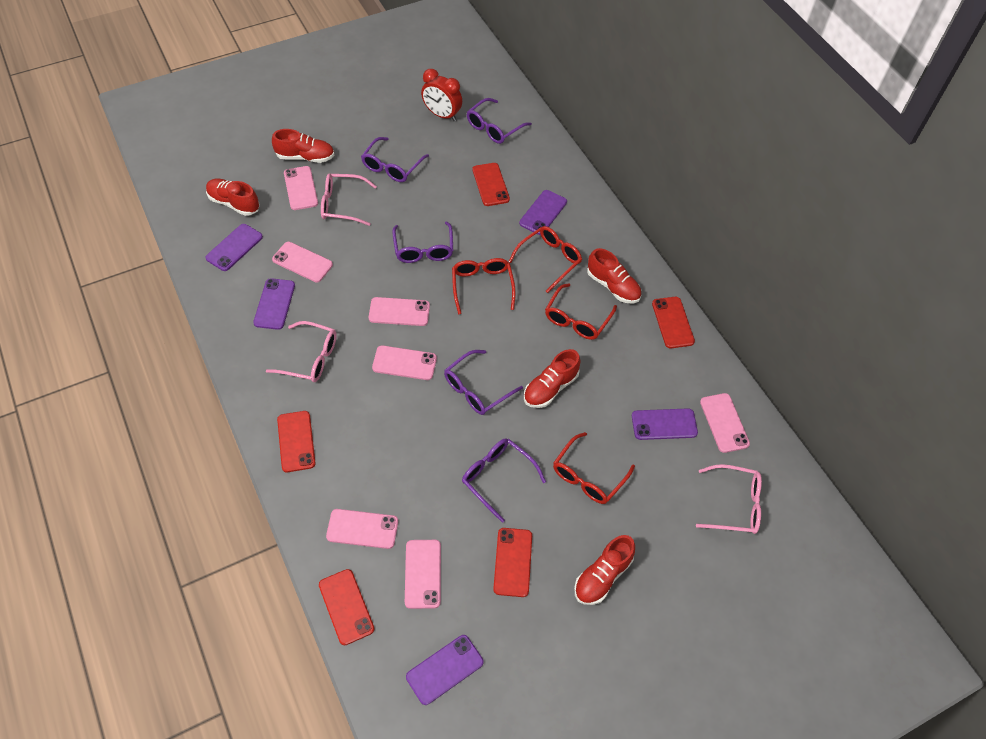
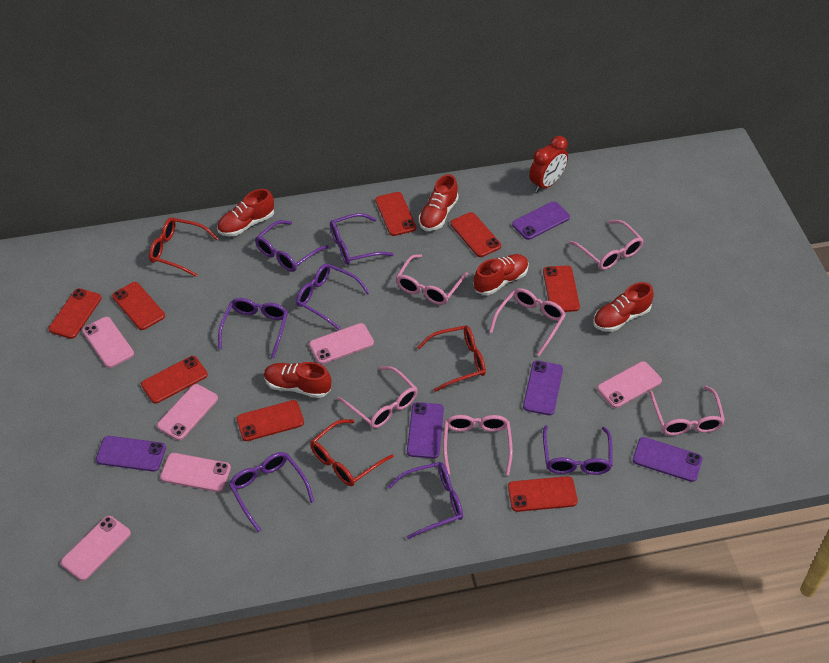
pink glasses: 3 -> 6
pink phone: 7 -> 6
purple glasses: 5 -> 7
red glasses: 4 -> 3
red phone: 5 -> 8

